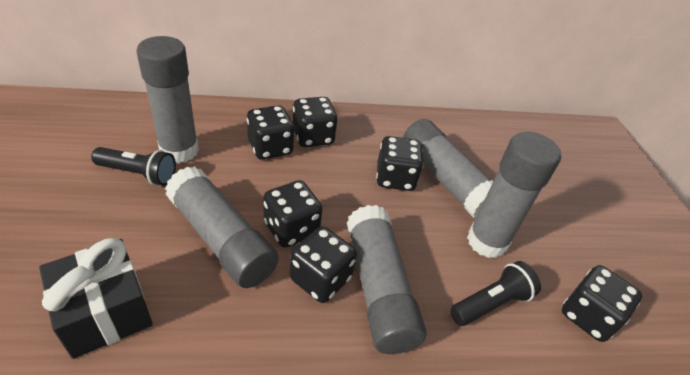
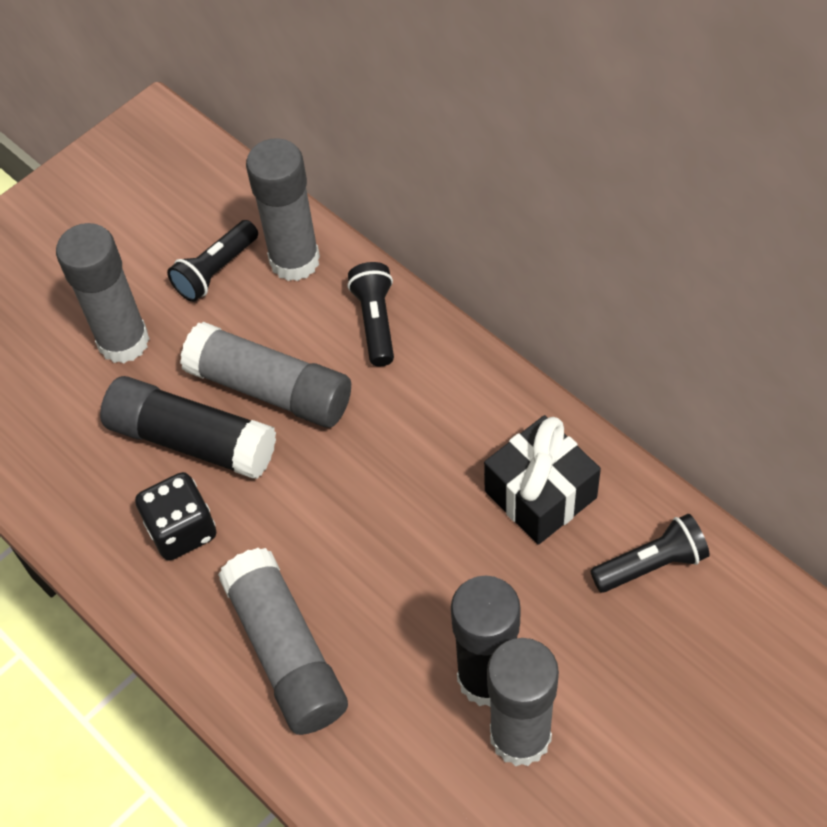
black dice: 6 -> 1
black flashlight: 2 -> 3
black glue stick: 0 -> 2

